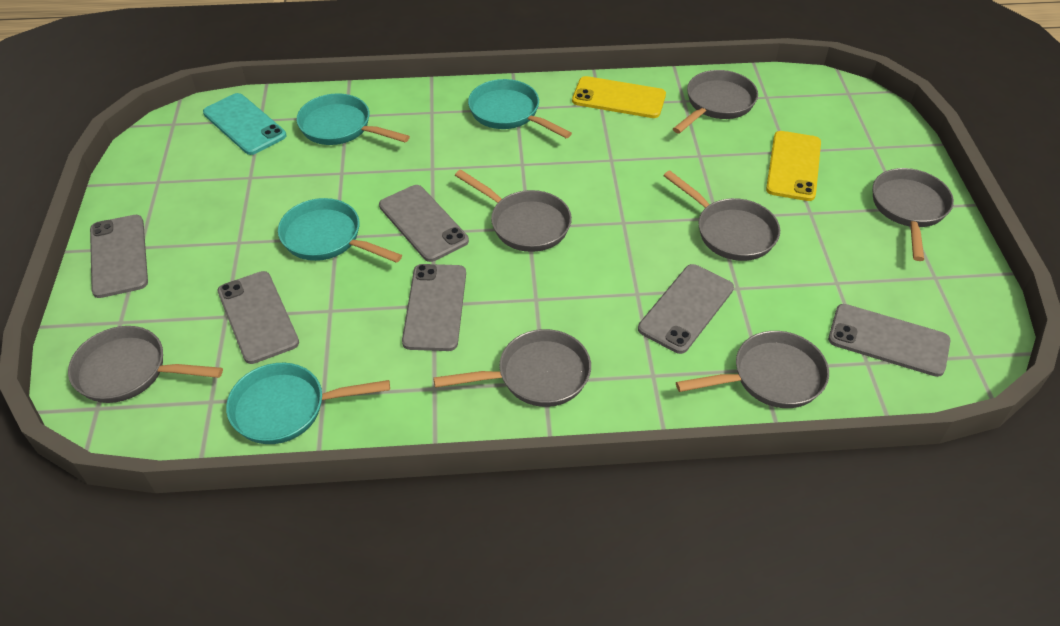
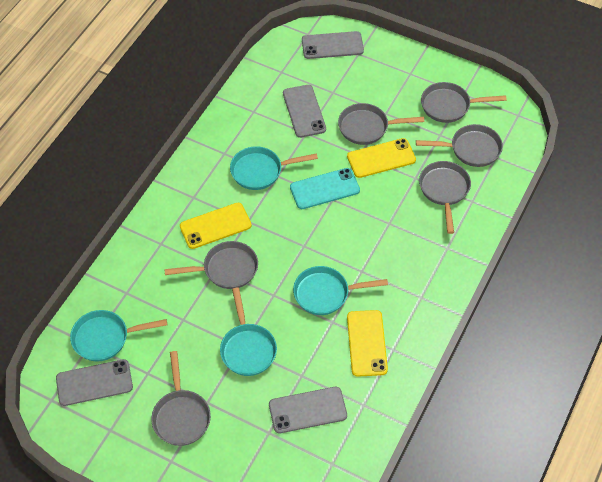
grey pan: 7 -> 6
grey phone: 6 -> 4
yellow phone: 2 -> 3

